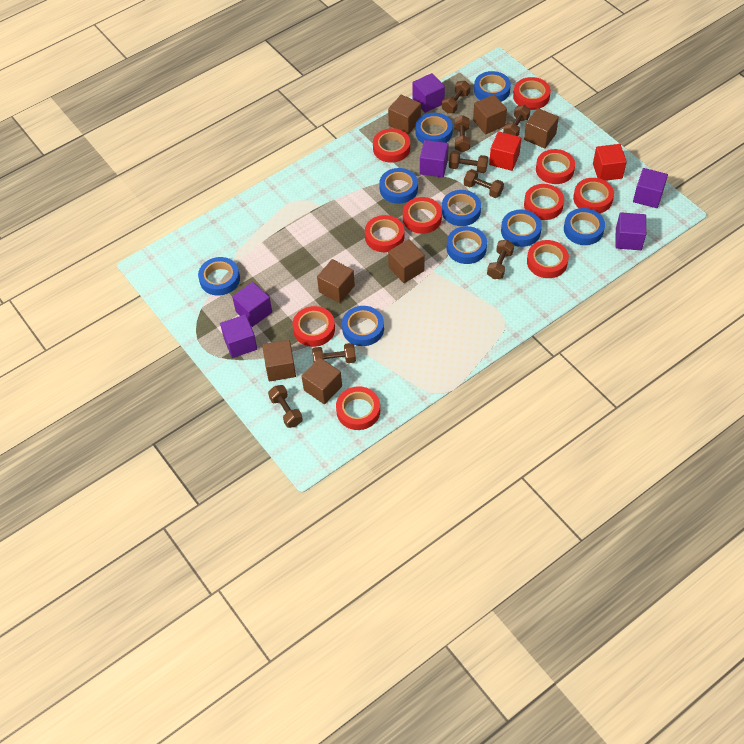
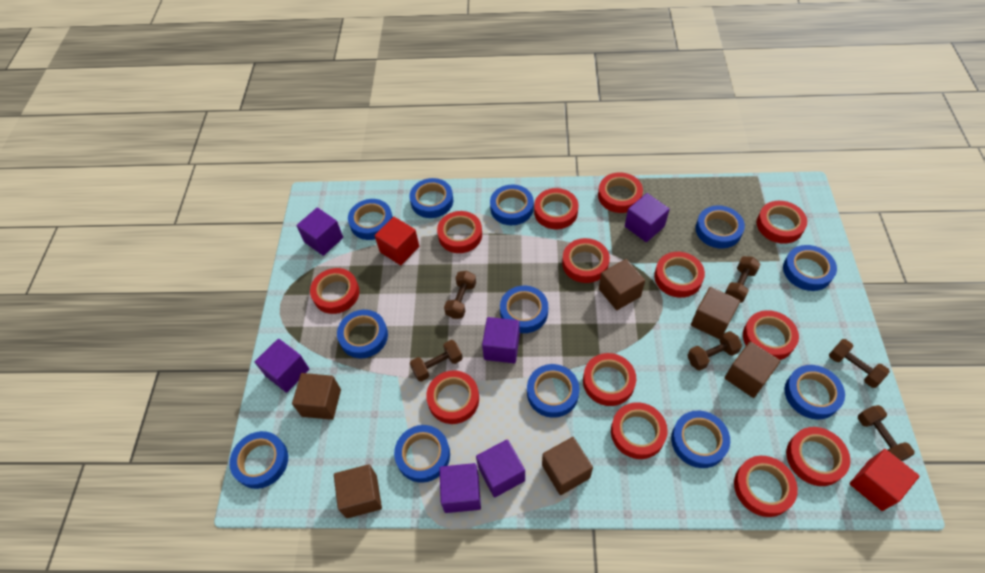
blue tape: 9 -> 12
brown cube: 7 -> 6
brown dumbbell: 8 -> 6
red tape: 10 -> 13

